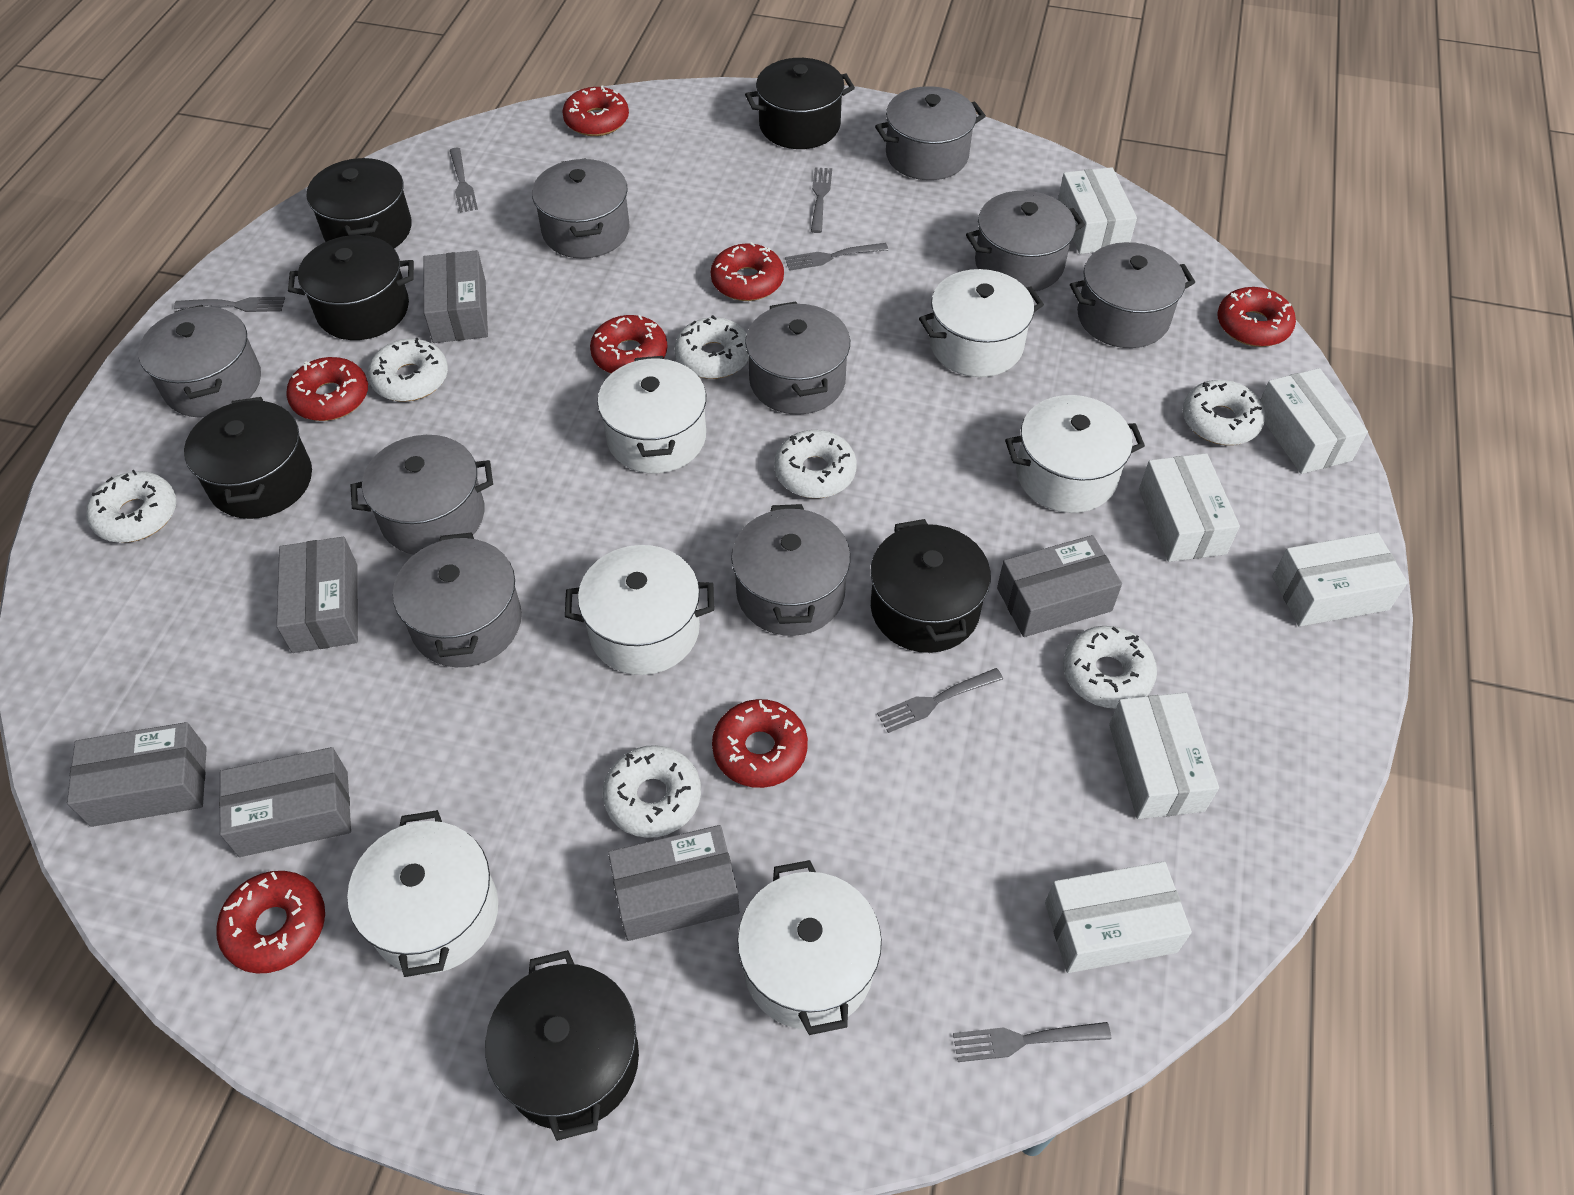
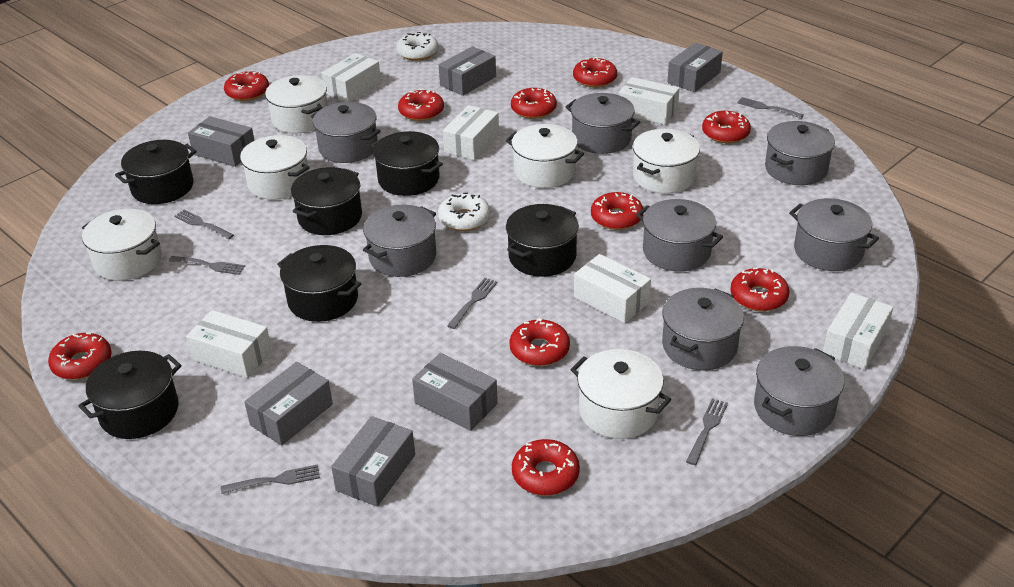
grey pot: 9 -> 8
red donut: 7 -> 10
white donut: 7 -> 2

